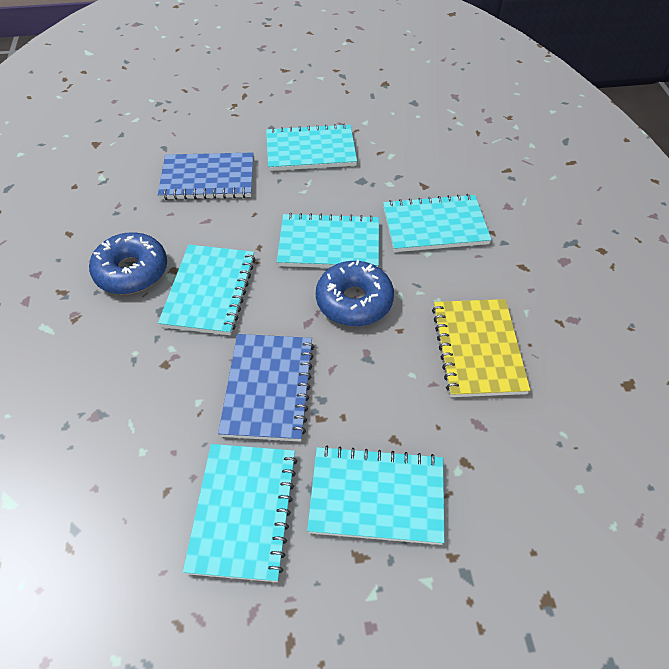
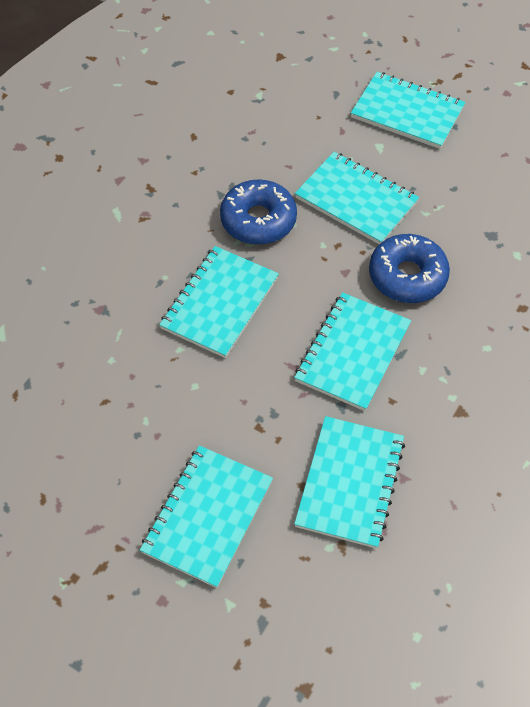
blue notebook: 2 -> 0
yellow notebook: 1 -> 0

